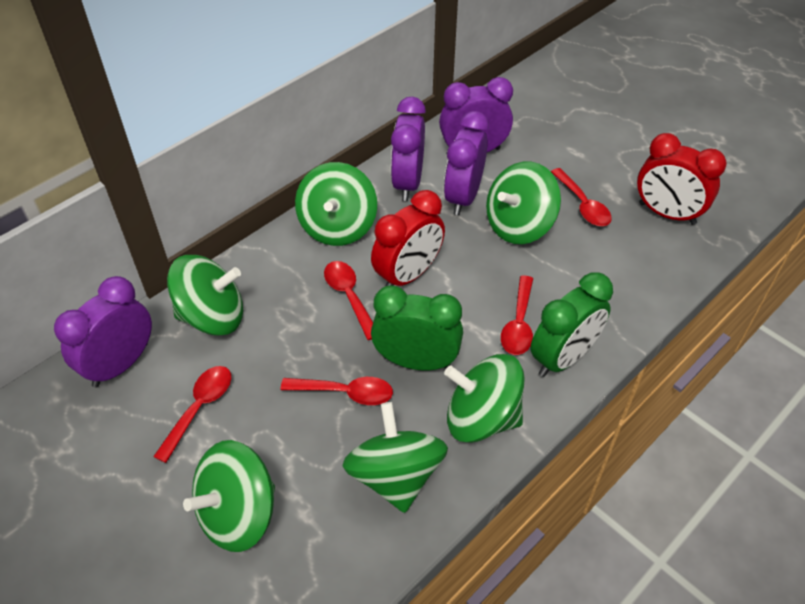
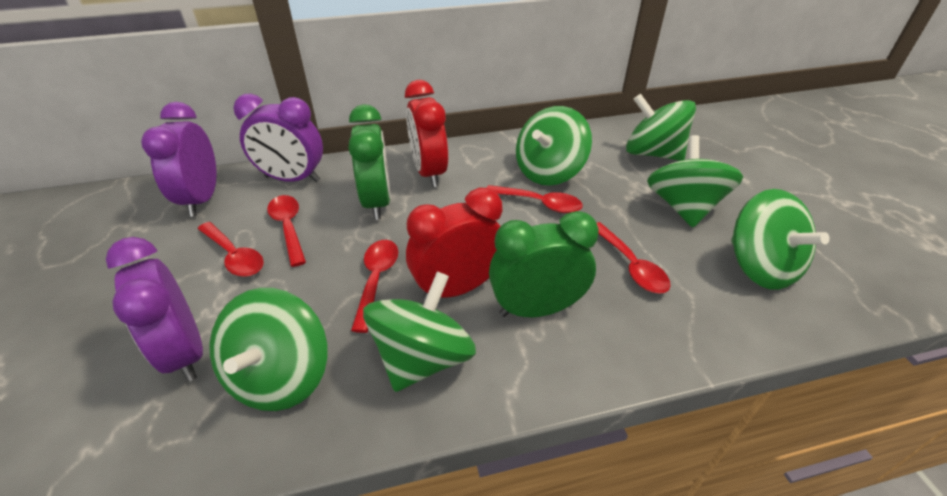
purple clock: 4 -> 3

